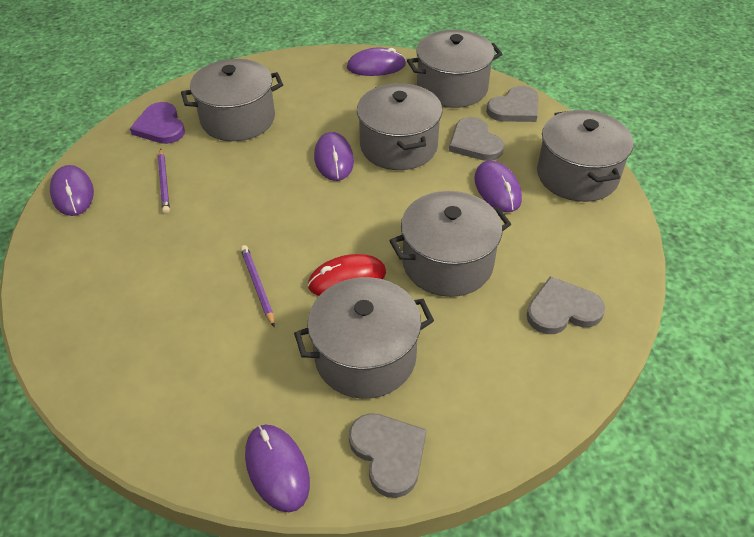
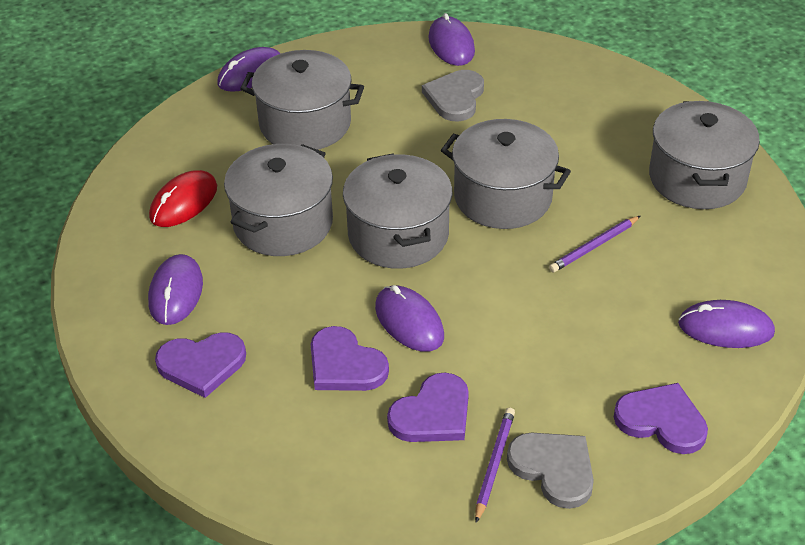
grey heart: 4 -> 2
grey pot: 6 -> 5
purple heart: 1 -> 4

